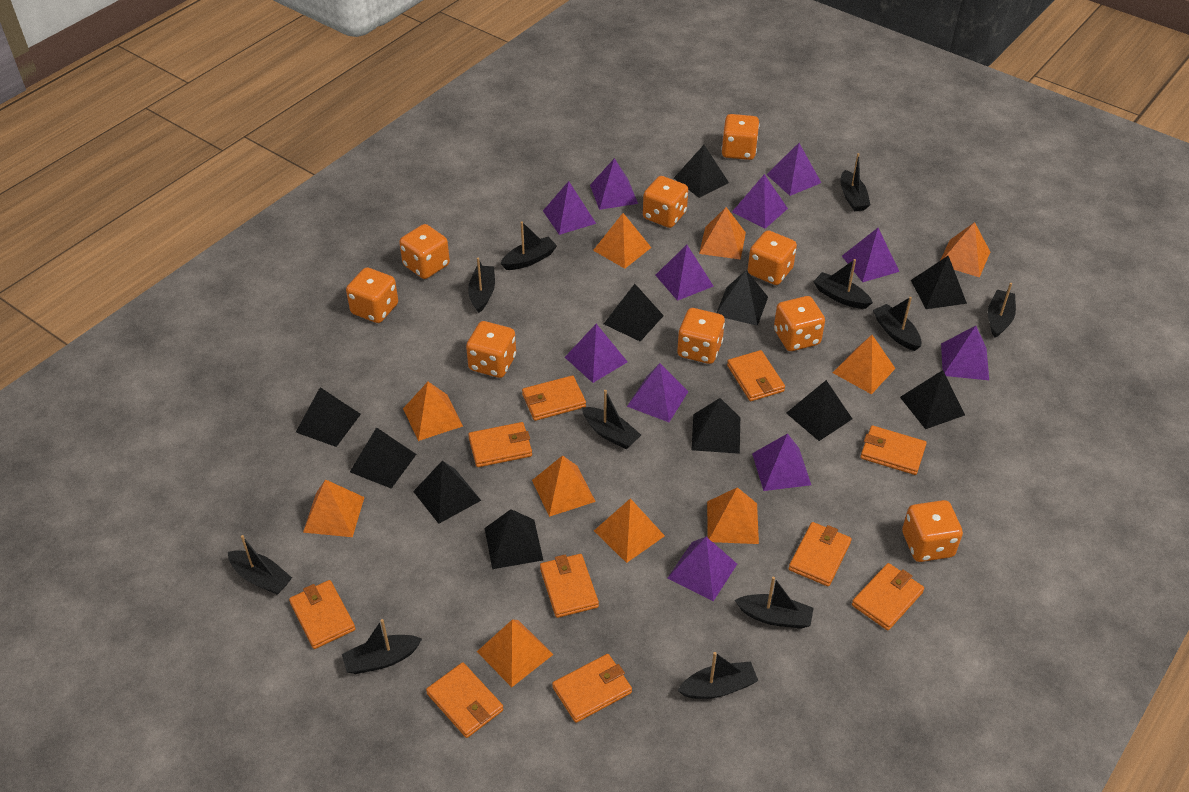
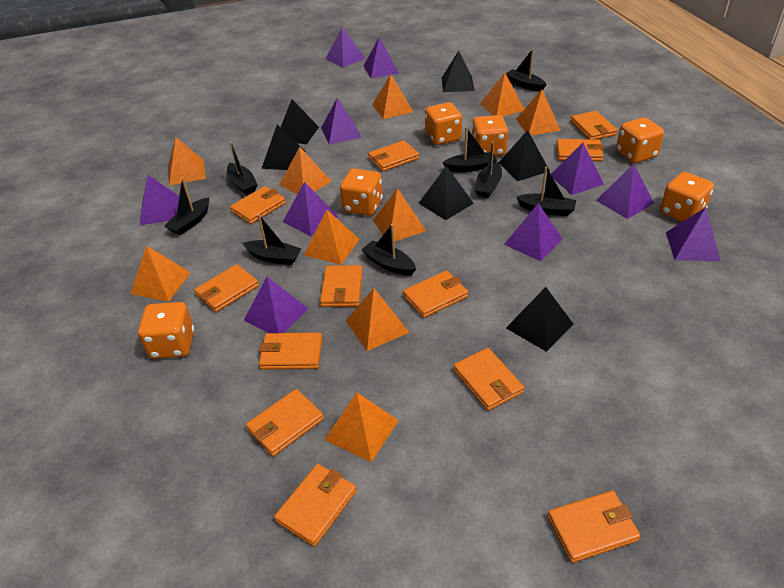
black boat: 11 -> 8
black pyramid: 11 -> 6
orange dice: 9 -> 6
orange wallet: 10 -> 12
purple pyramid: 11 -> 10

